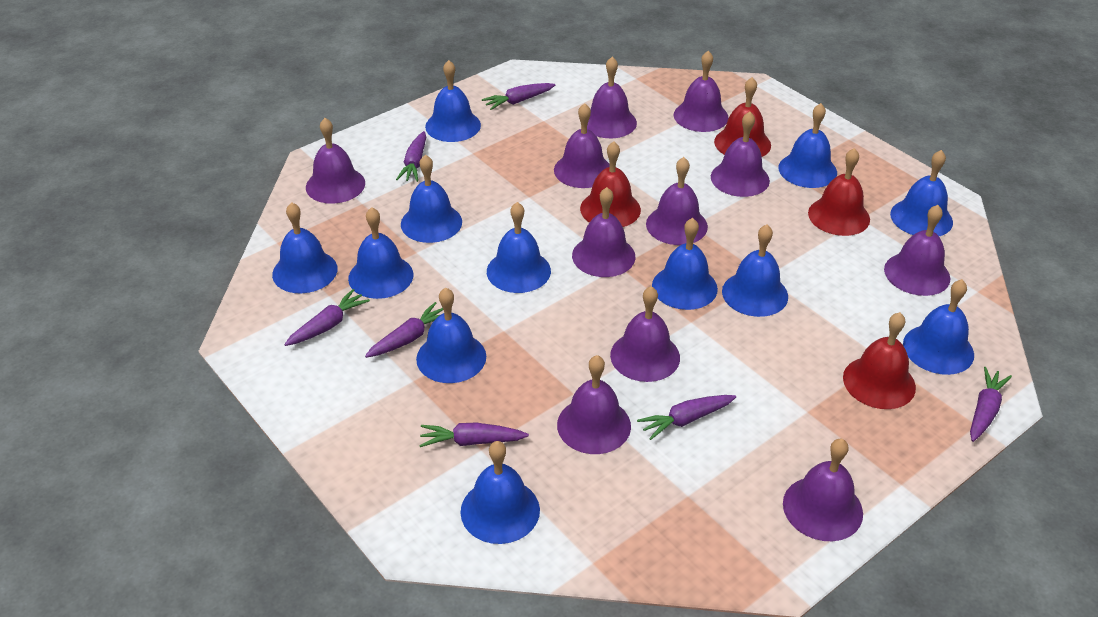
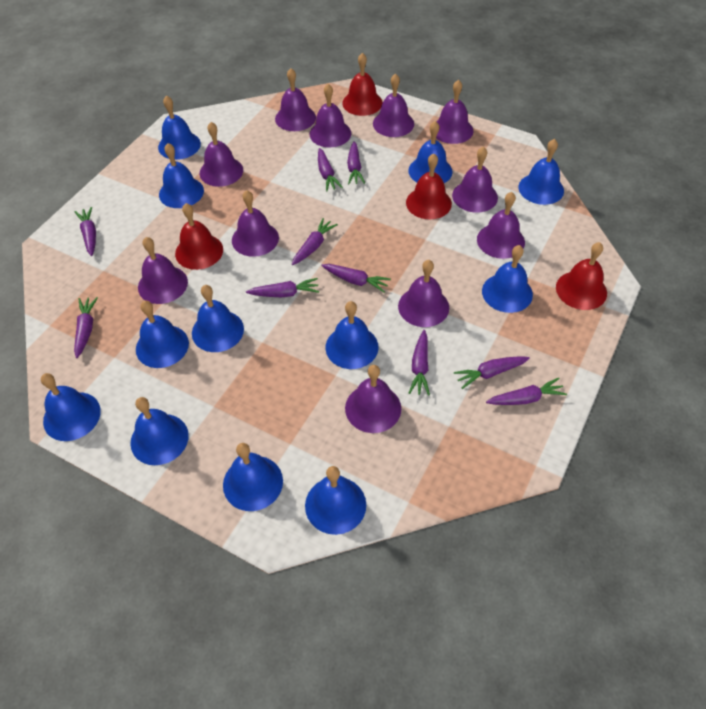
purple carrot: 7 -> 10

